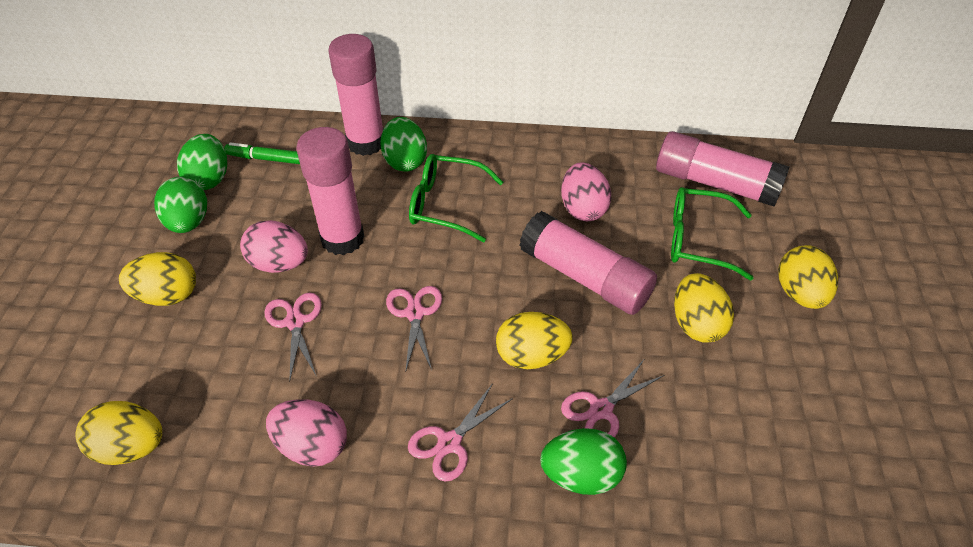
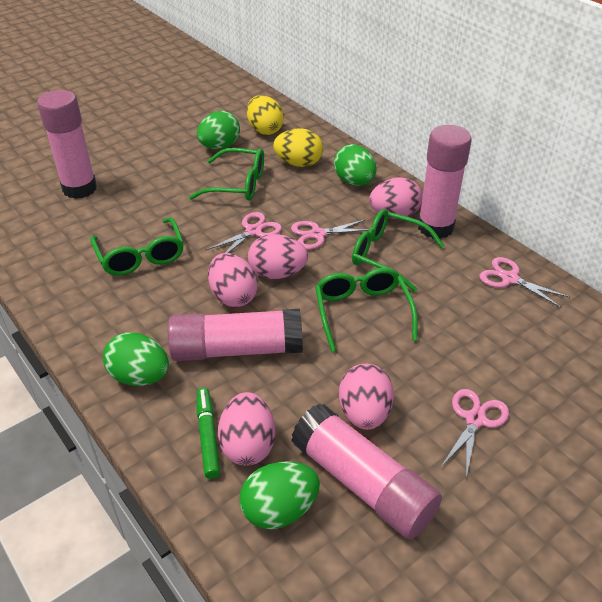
green glasses: 2 -> 4
pink egg: 3 -> 5
yellow egg: 5 -> 2

